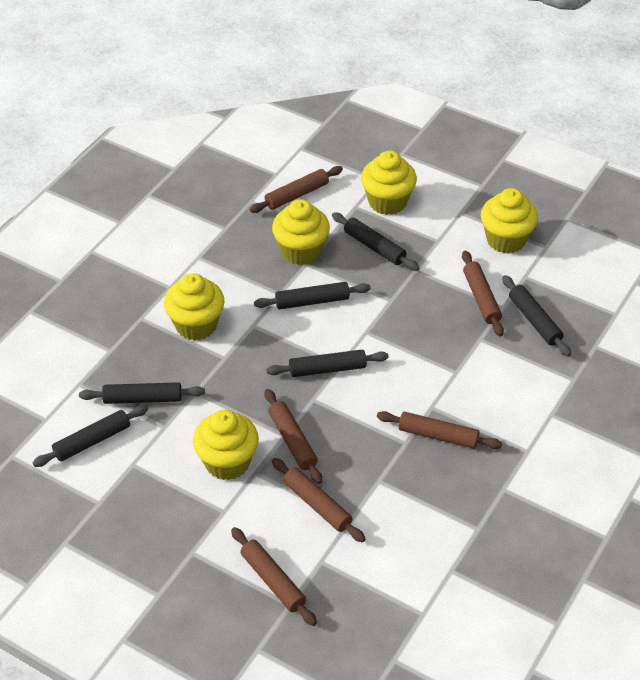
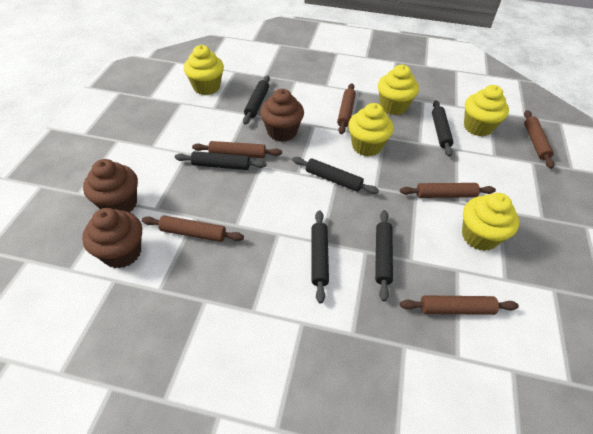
brown cupcake: 0 -> 3

